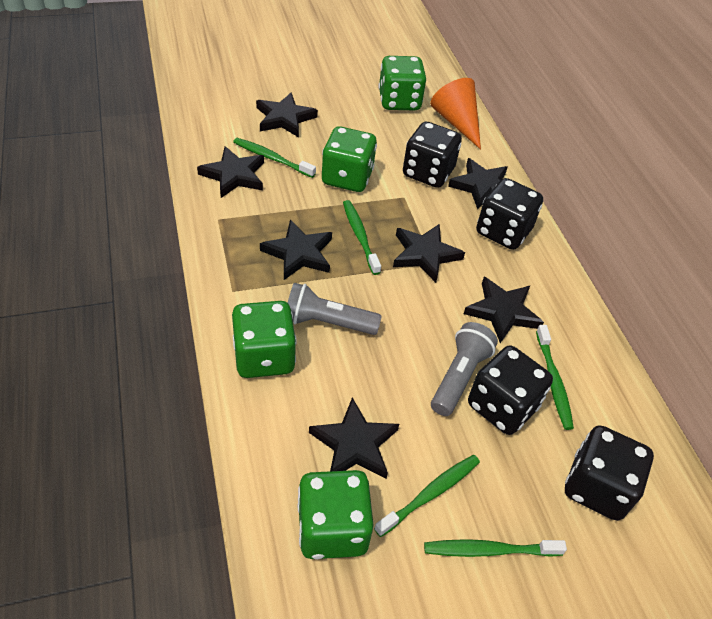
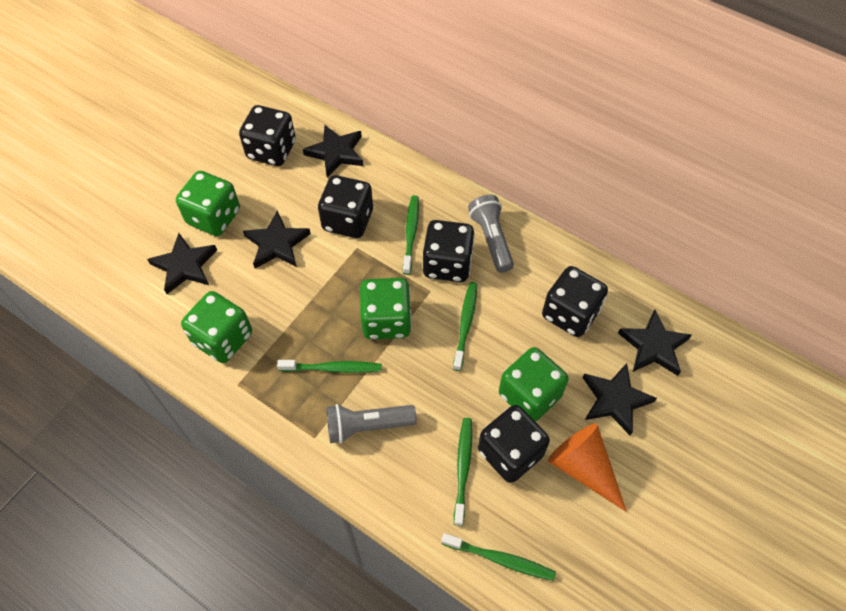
black dice: 4 -> 5
black star: 7 -> 5

